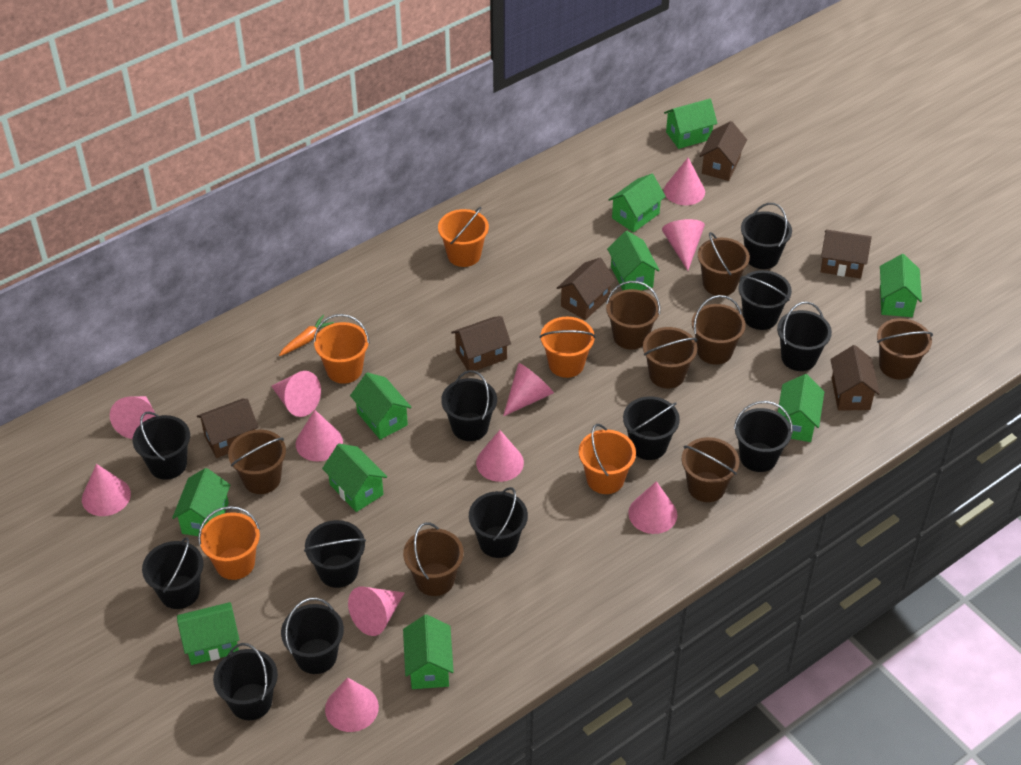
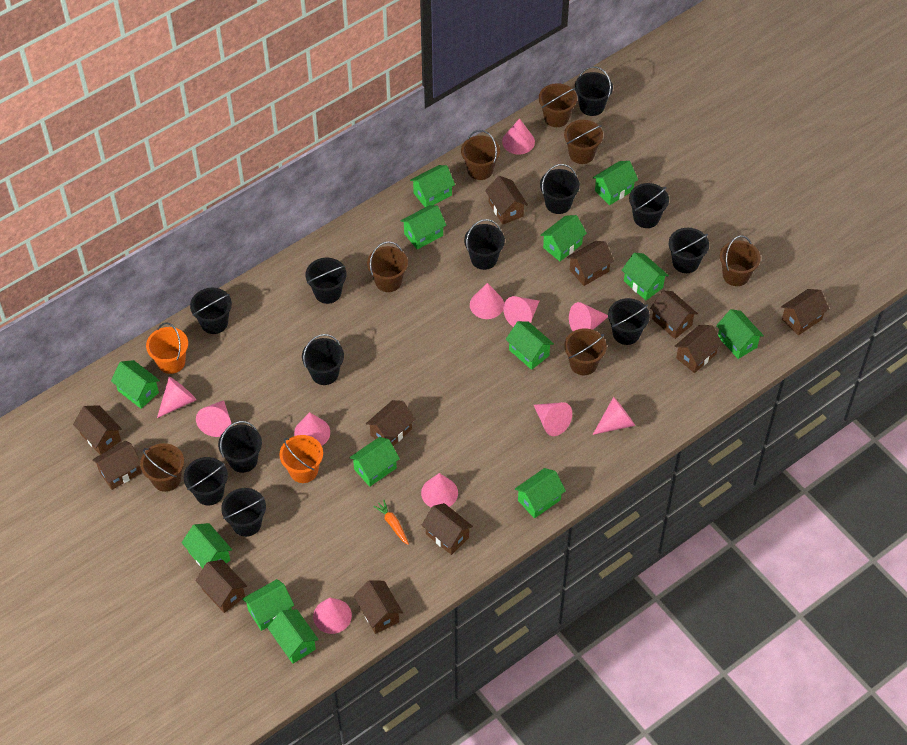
brown bucket: 8 -> 7
brown house: 6 -> 11
green house: 10 -> 13
orange bucket: 5 -> 2

